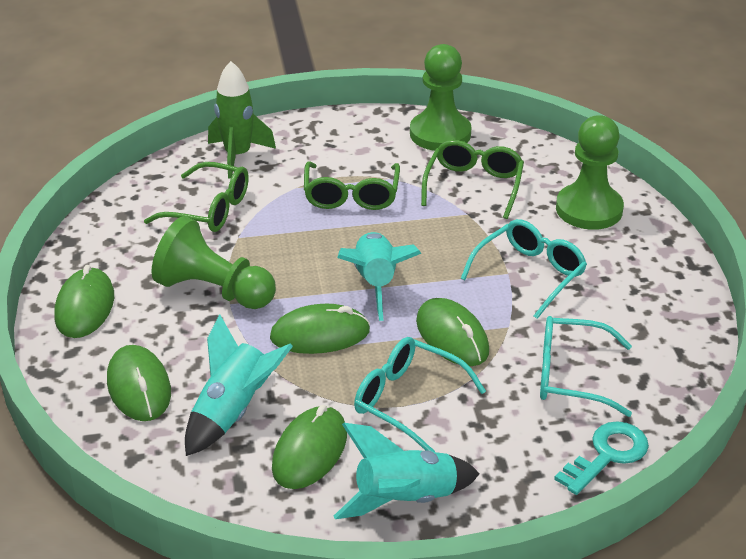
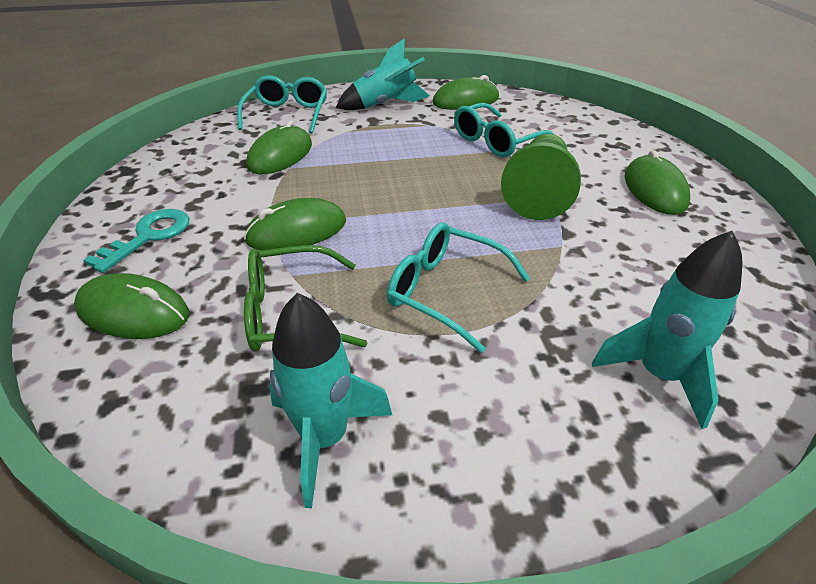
green glasses: 3 -> 1
green pawn: 3 -> 1
green rocket: 1 -> 0

